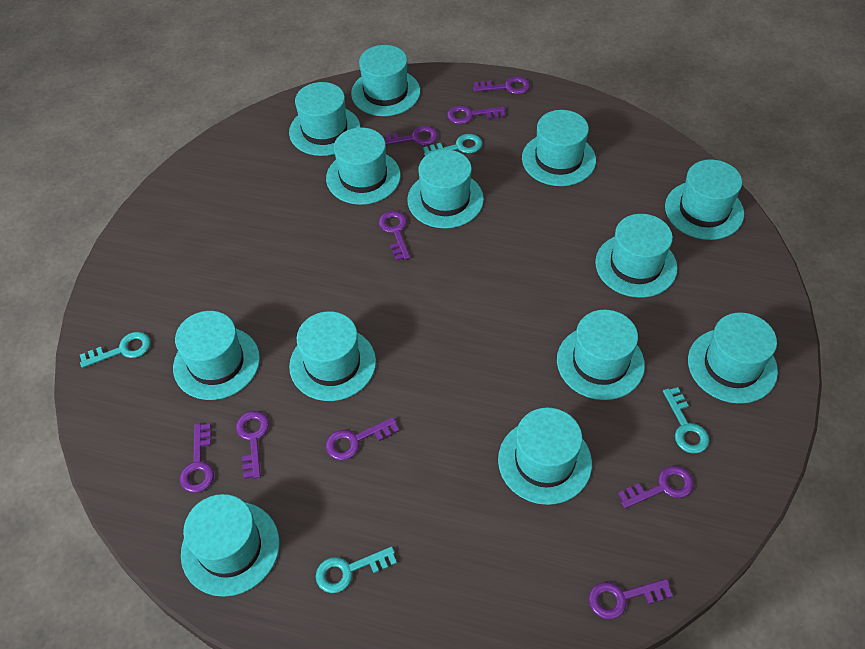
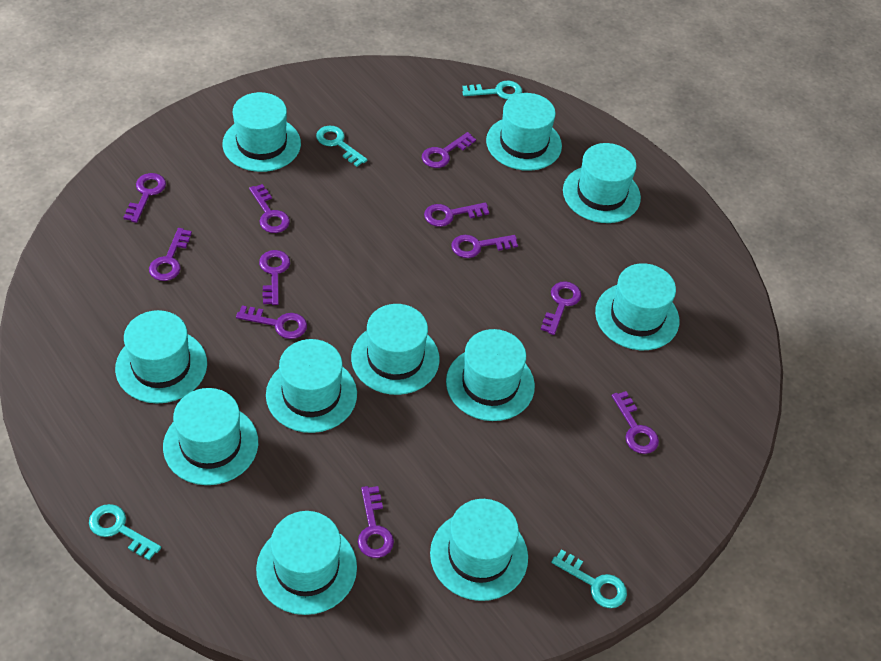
purple key: 9 -> 11
turquoise hat: 13 -> 11

